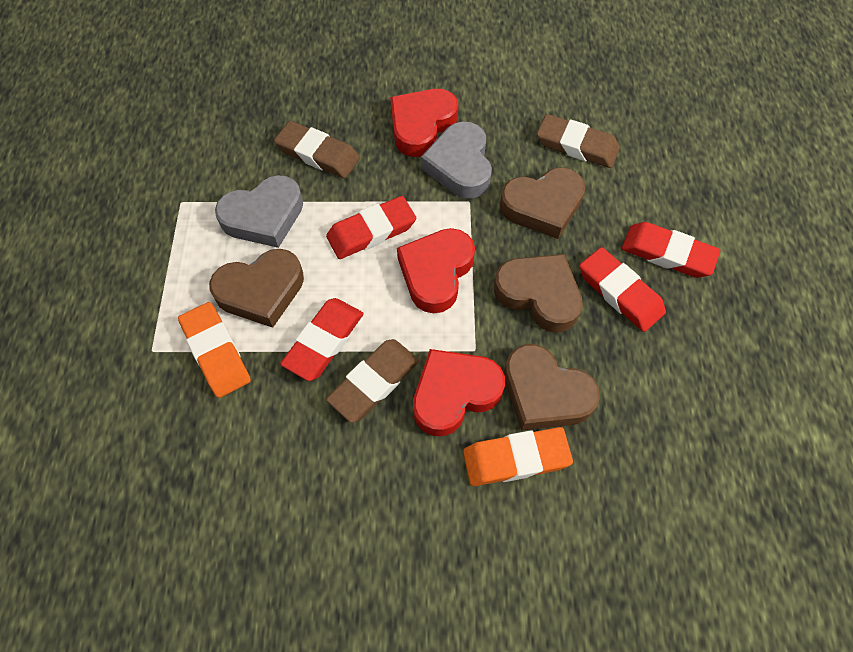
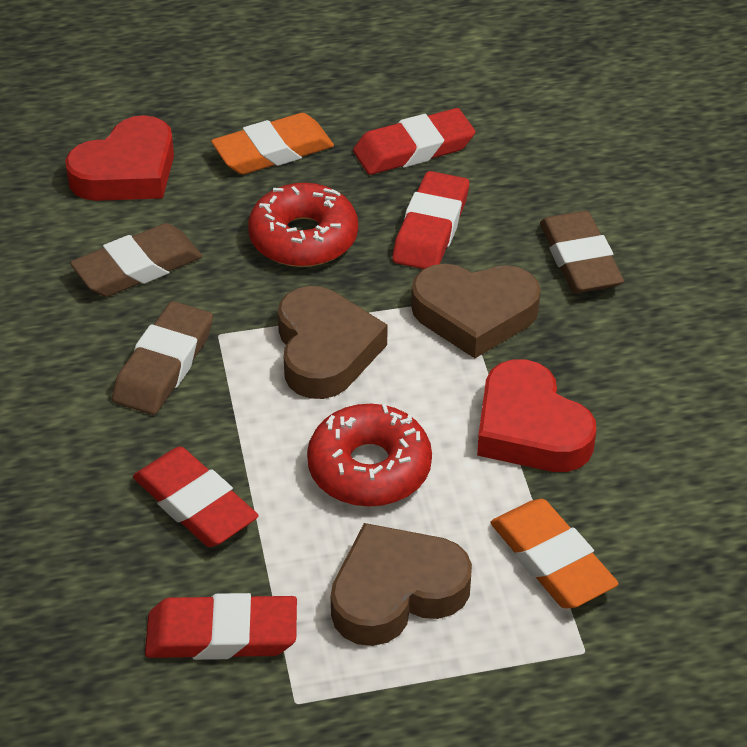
brown heart: 4 -> 3
grey heart: 2 -> 0
red donut: 0 -> 2
red heart: 3 -> 2

